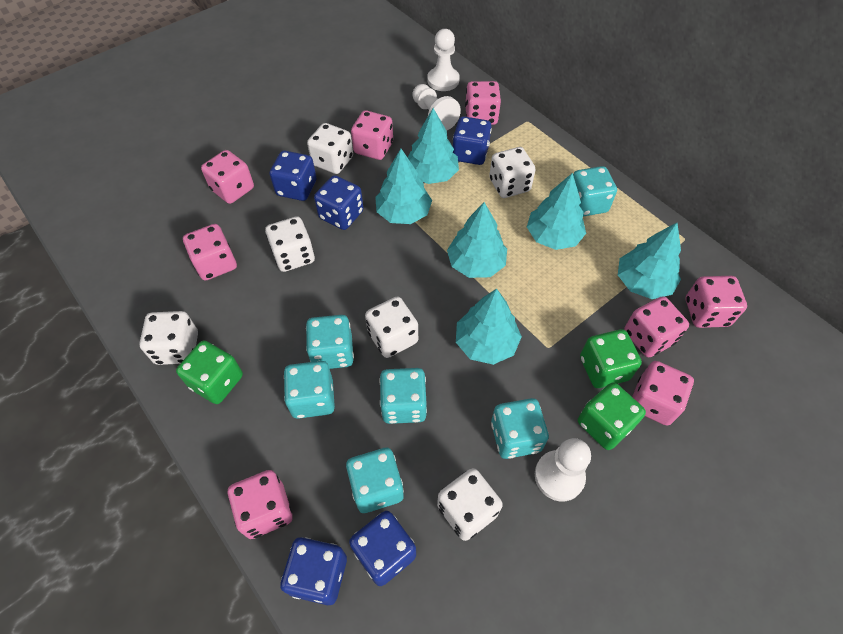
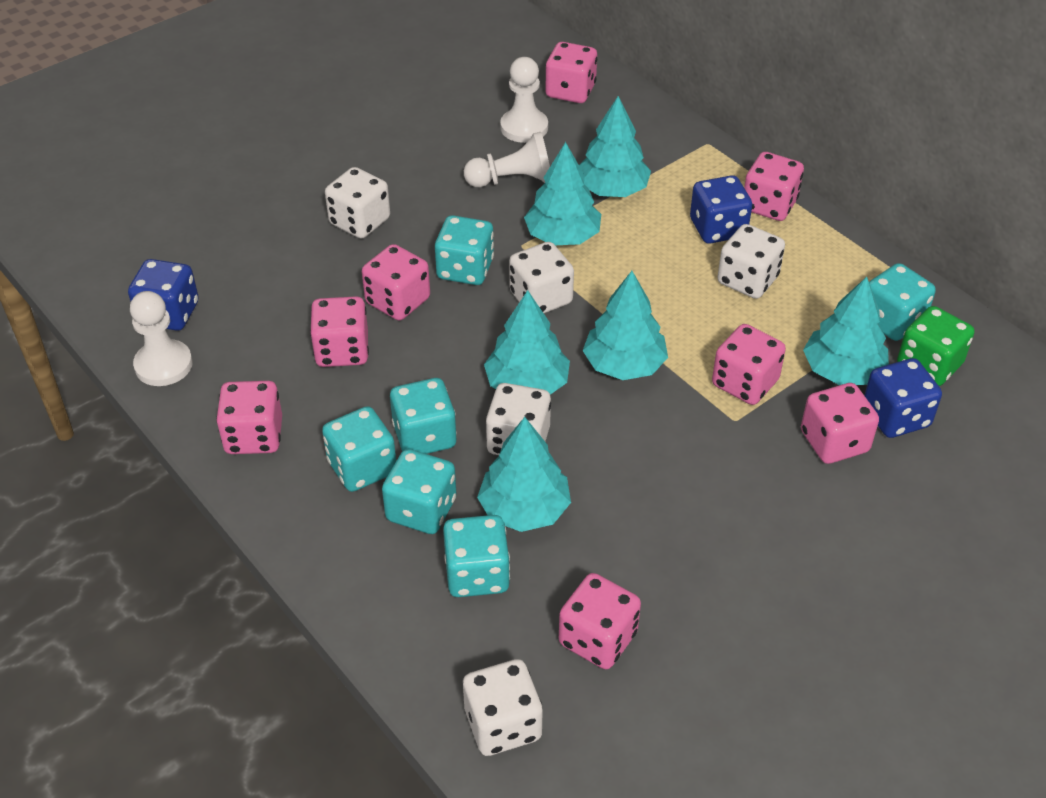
blue dice: 5 -> 3
green dice: 3 -> 1
white dice: 6 -> 5

